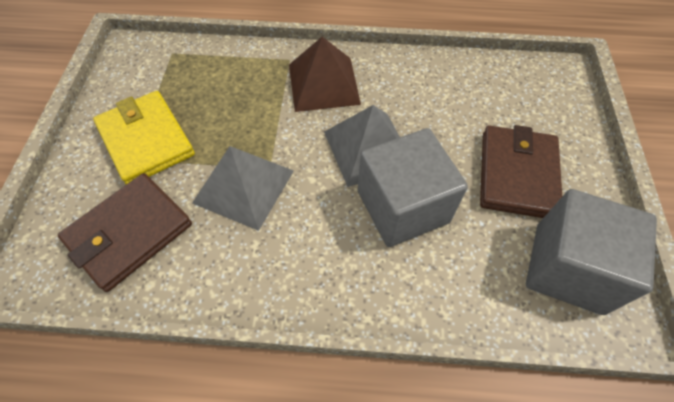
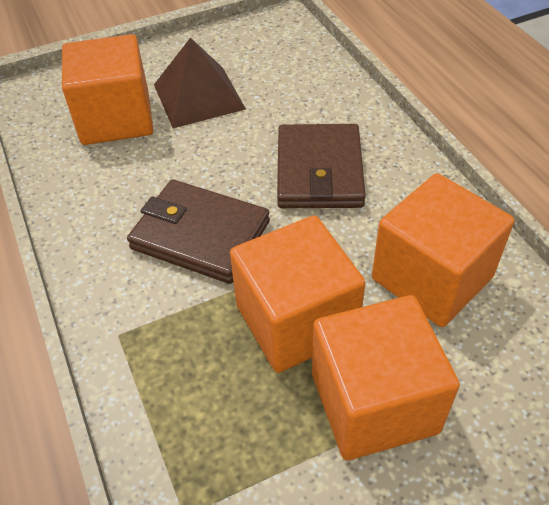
grey cube: 2 -> 0
grey pyramid: 2 -> 0
orange cube: 0 -> 4
yellow wallet: 1 -> 0

